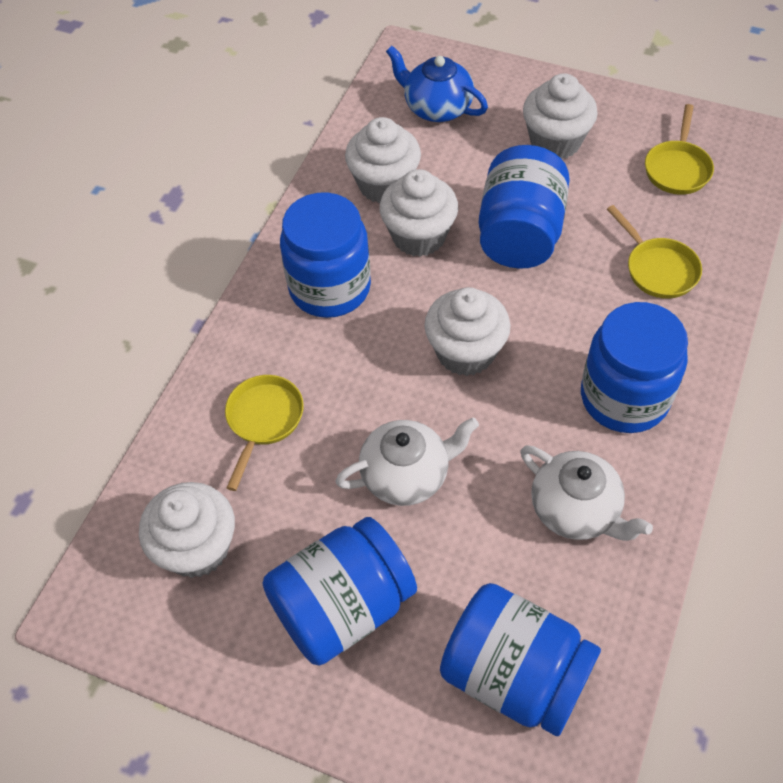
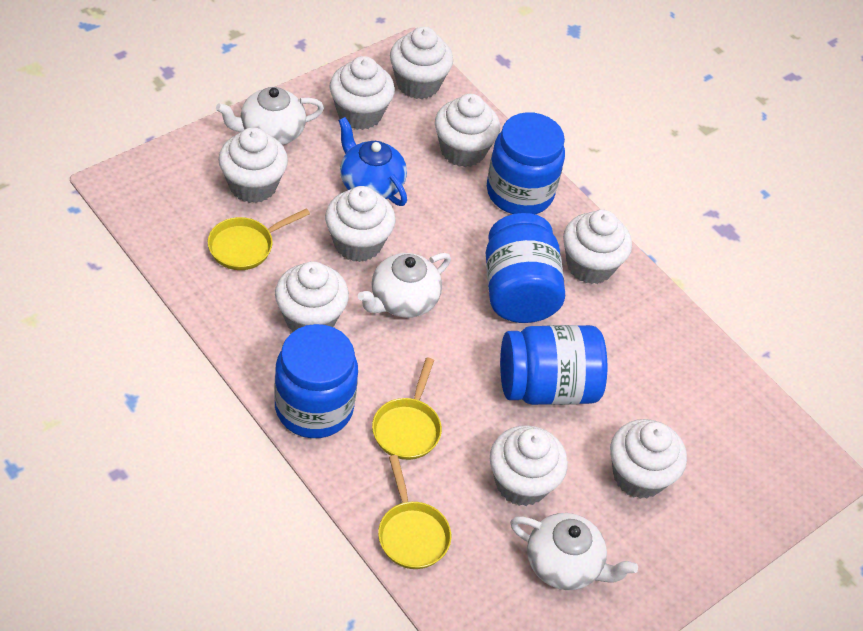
blue jar: 5 -> 4
white cupcake: 5 -> 9
white teapot: 2 -> 3

